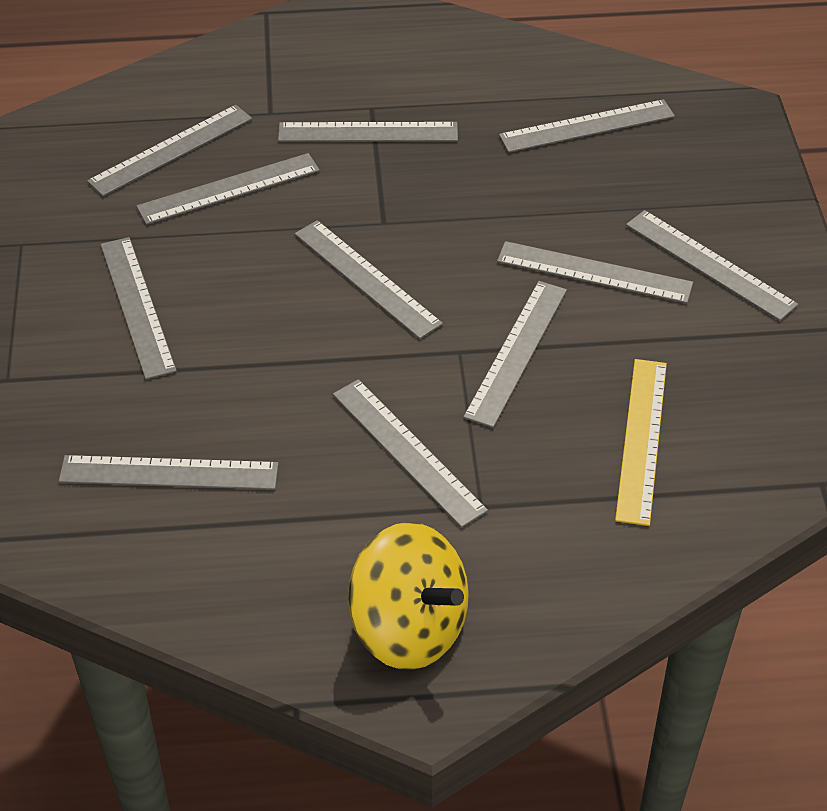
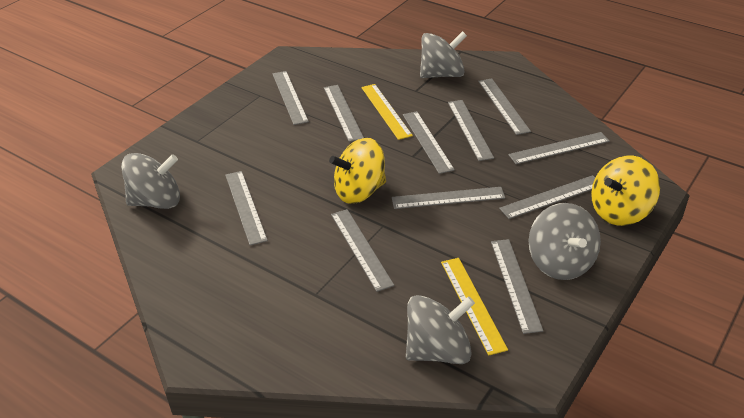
grey spinning top: 0 -> 4
yellow ruler: 1 -> 2
yellow spinning top: 1 -> 2

